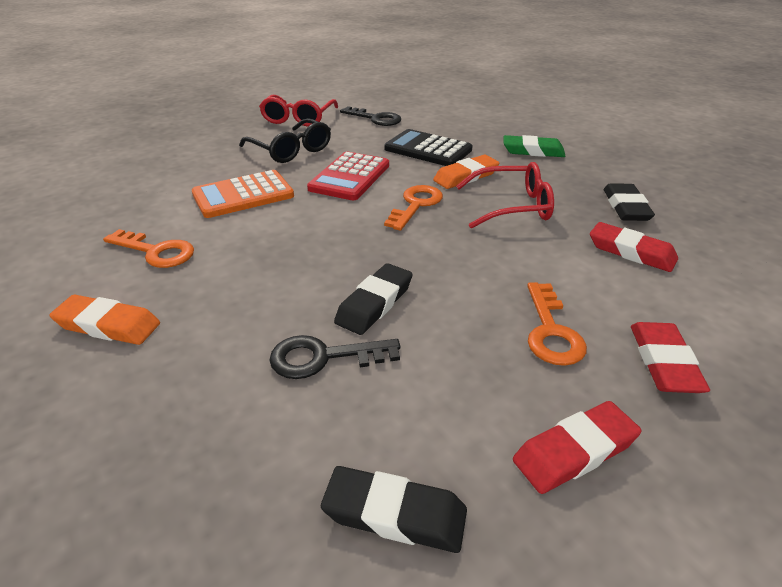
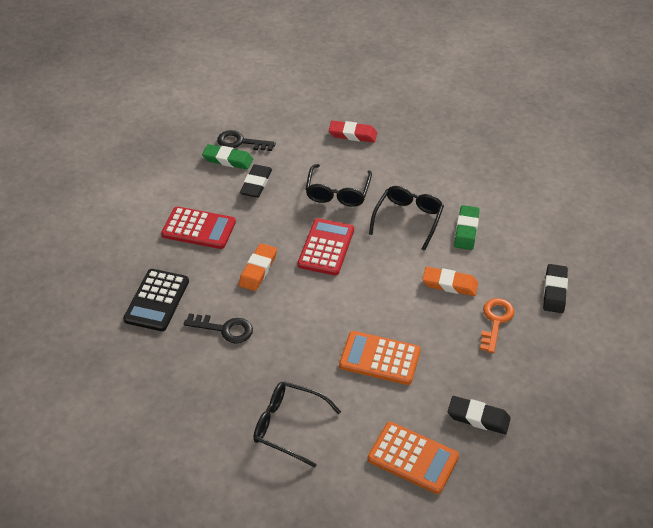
black glasses: 1 -> 3
green eraser: 1 -> 2
orange calculator: 1 -> 2
orange key: 3 -> 1
red calculator: 1 -> 2
red eraser: 3 -> 1
red glasses: 2 -> 0

